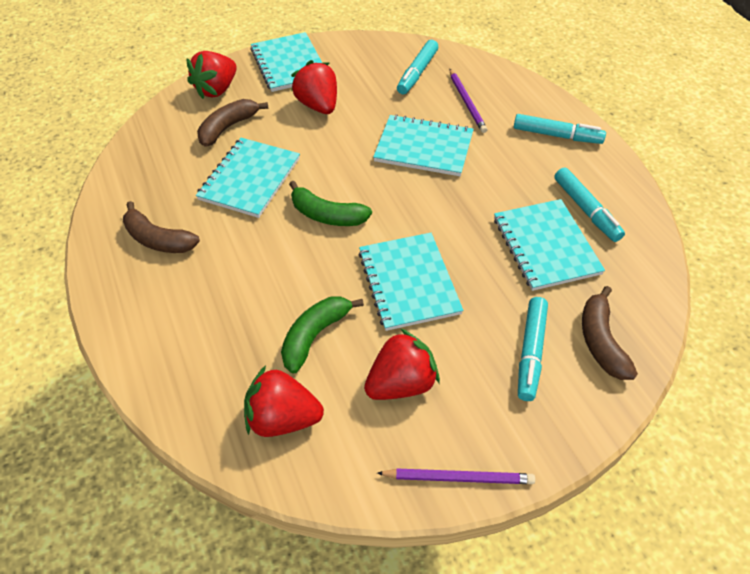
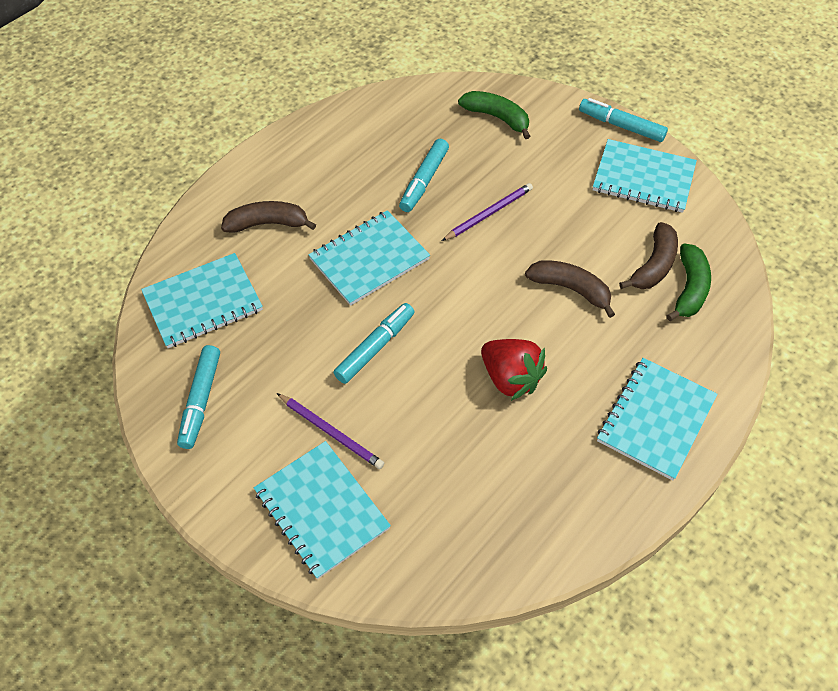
red strawberry: 4 -> 1

